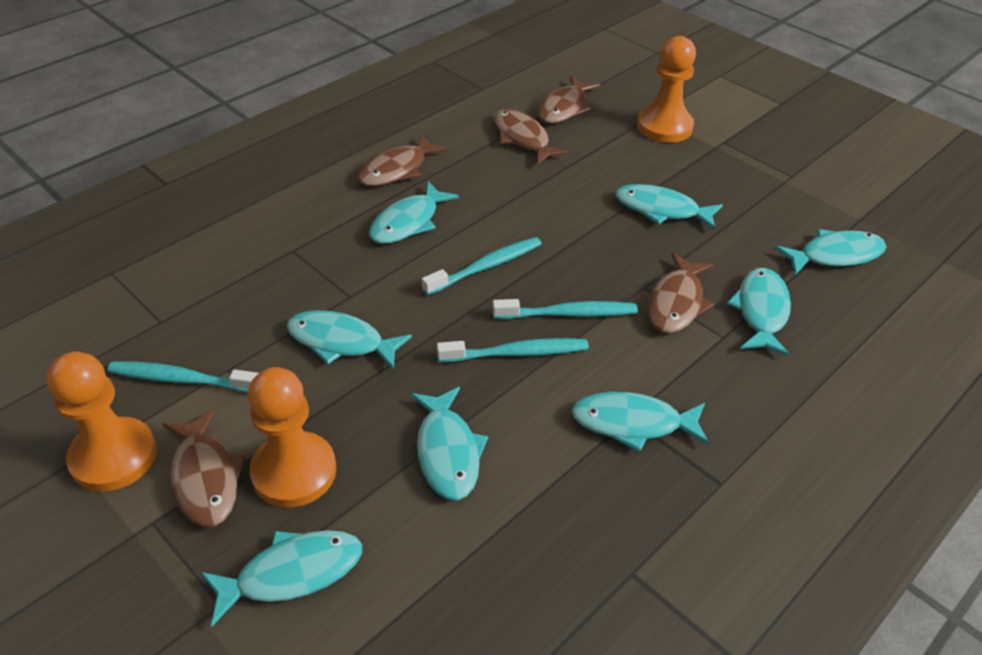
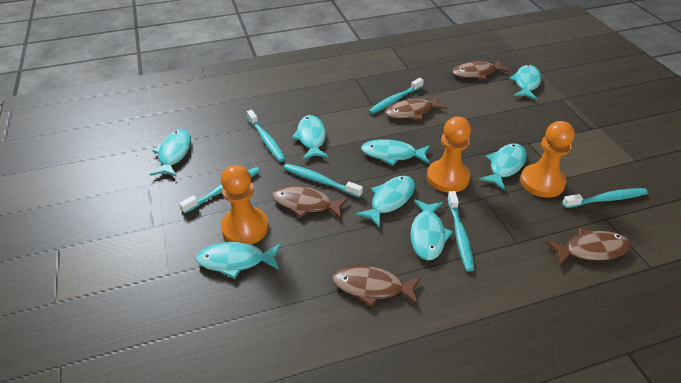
turquoise toothbrush: 4 -> 6

